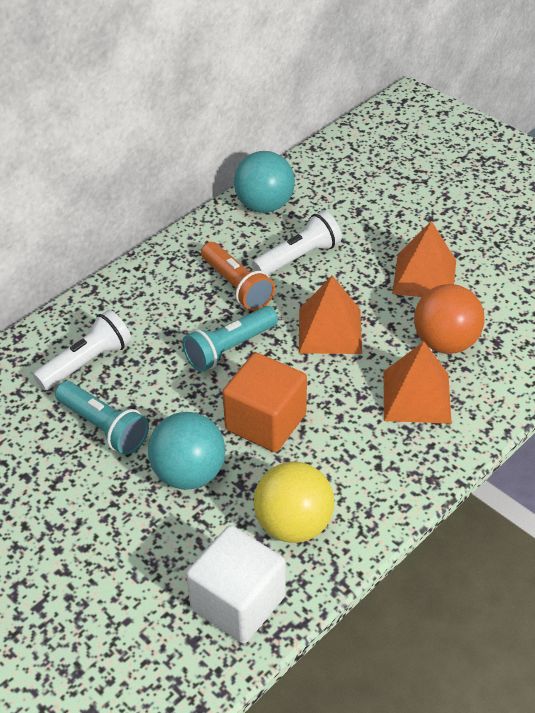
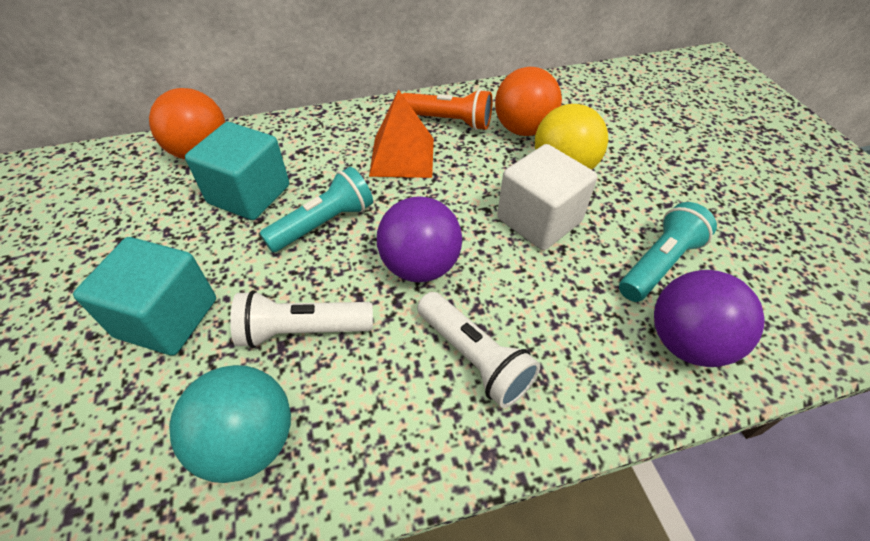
orange ball: 1 -> 2
orange cube: 1 -> 0
orange pyramid: 3 -> 1
purple ball: 0 -> 2
turquoise ball: 2 -> 1
turquoise cube: 0 -> 2

